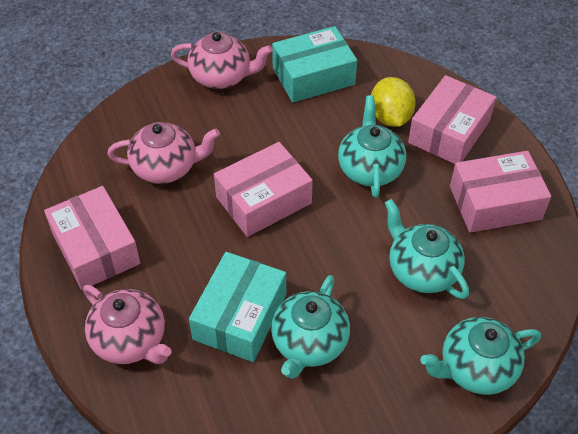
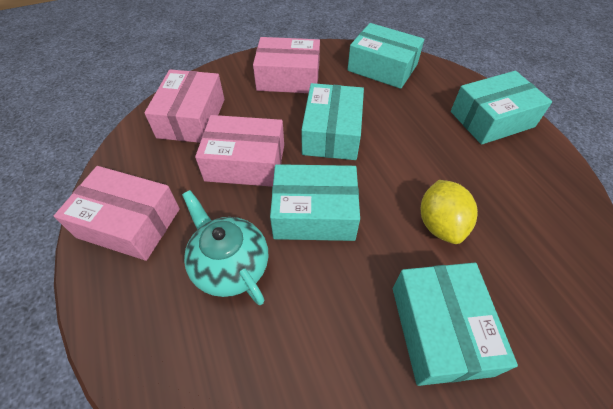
pink teapot: 3 -> 0
turquoise box: 2 -> 5
turquoise teapot: 4 -> 1

